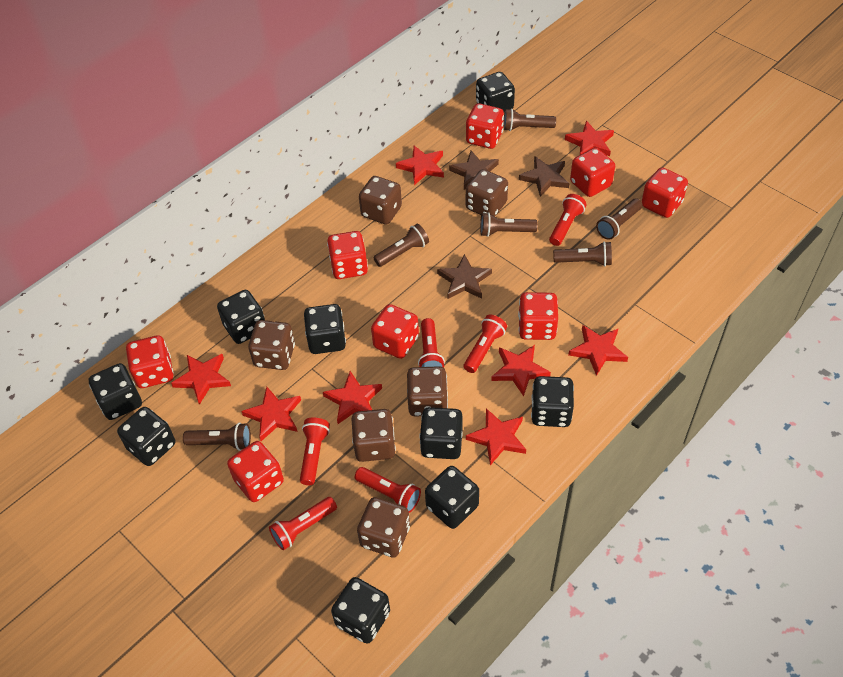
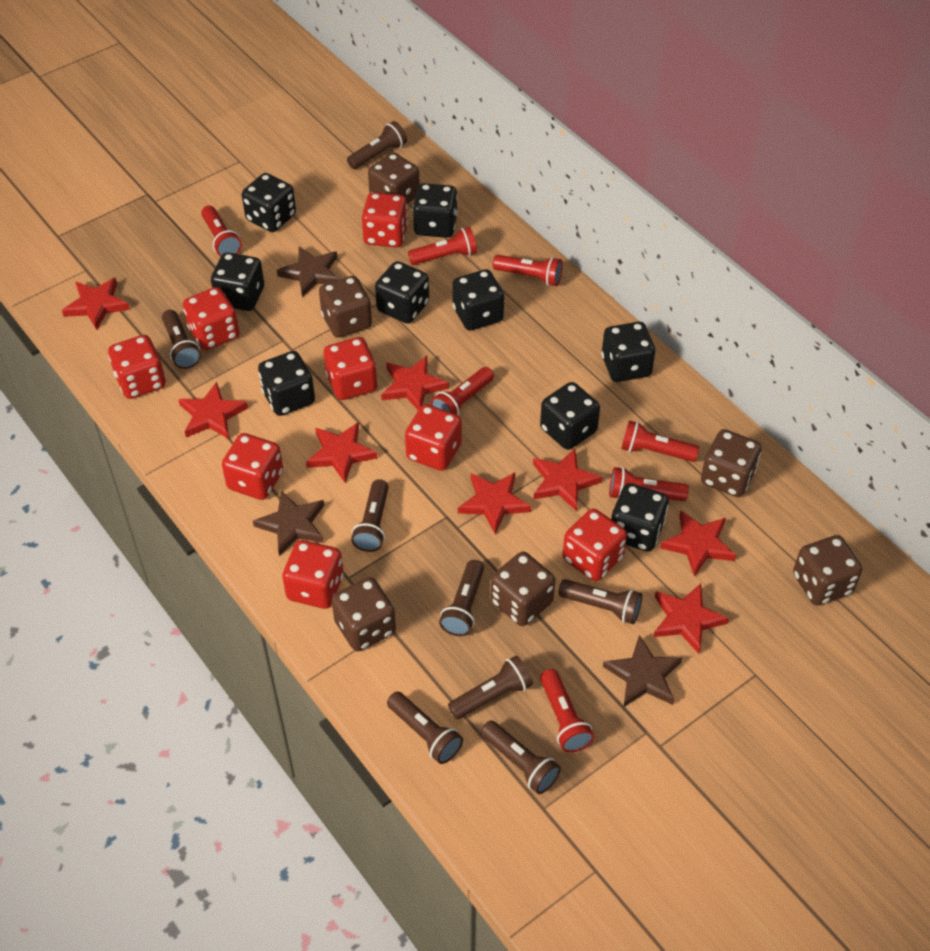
brown flashlight: 6 -> 8
red flashlight: 6 -> 7

